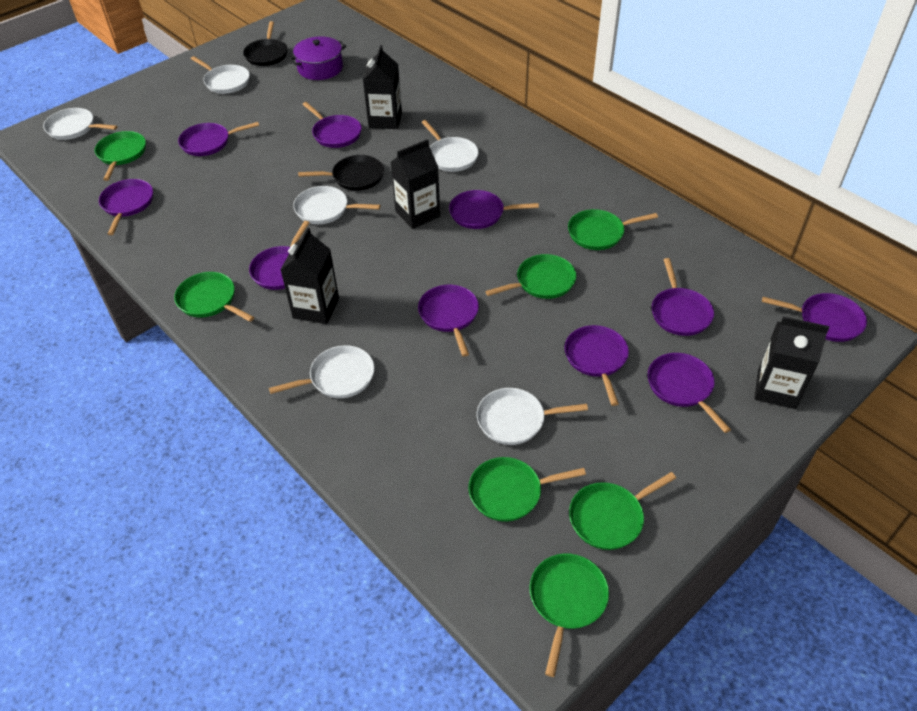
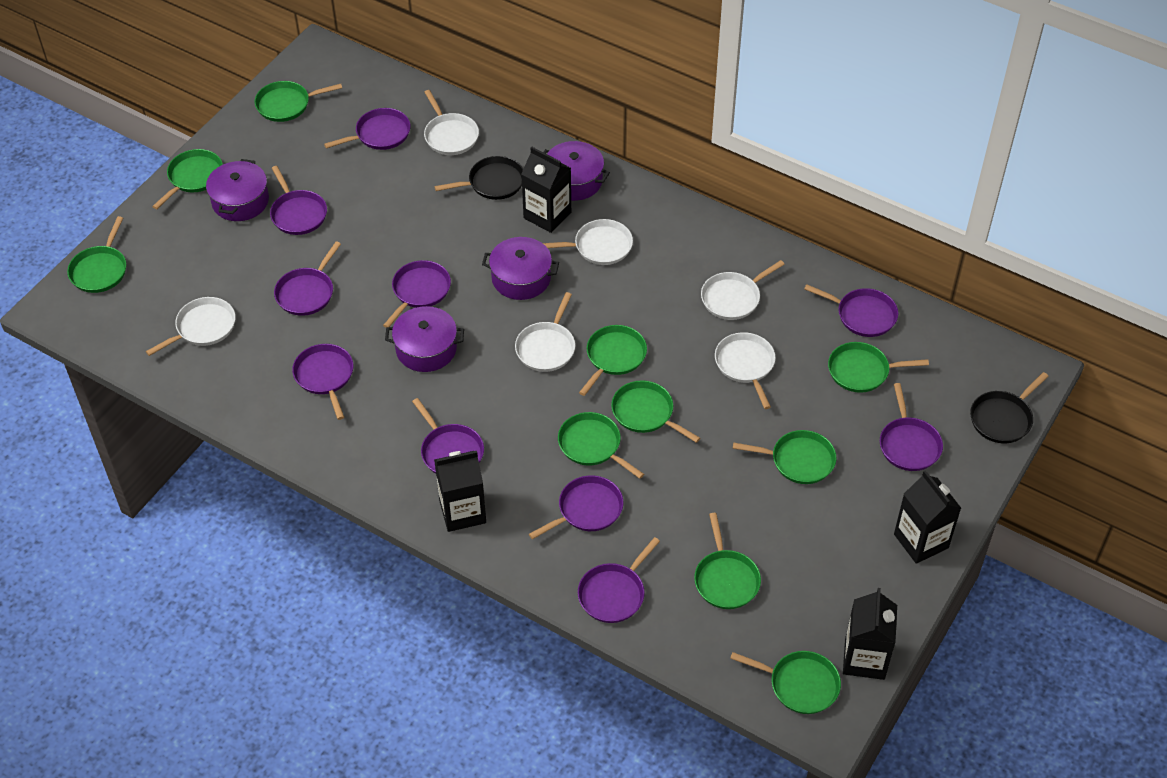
green pan: 7 -> 10
purple pot: 1 -> 4

